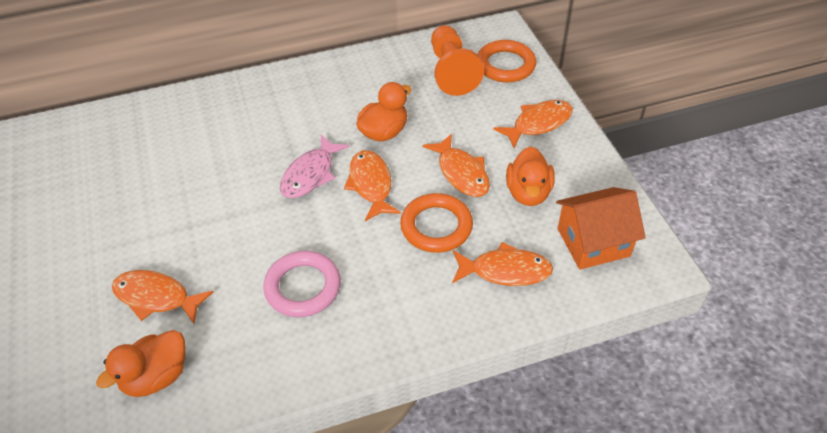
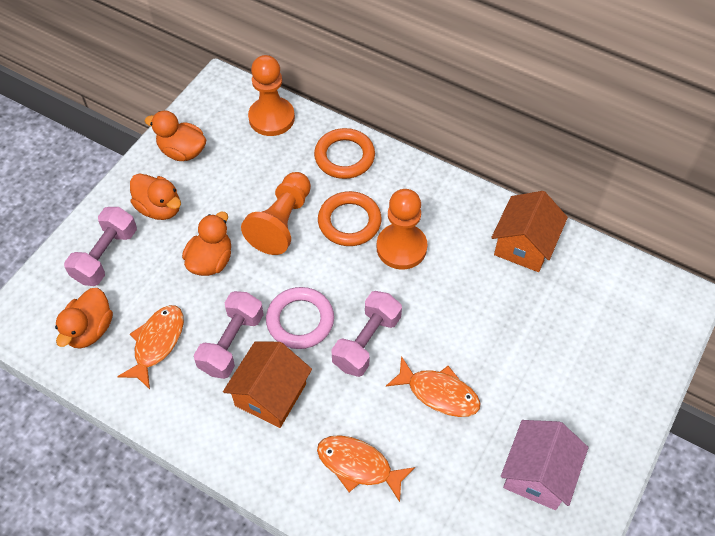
orange duck: 3 -> 4
orange fish: 5 -> 3
orange house: 1 -> 2
orange pawn: 1 -> 3
pink dumbbell: 0 -> 3
pink fish: 1 -> 0
pink house: 0 -> 1

